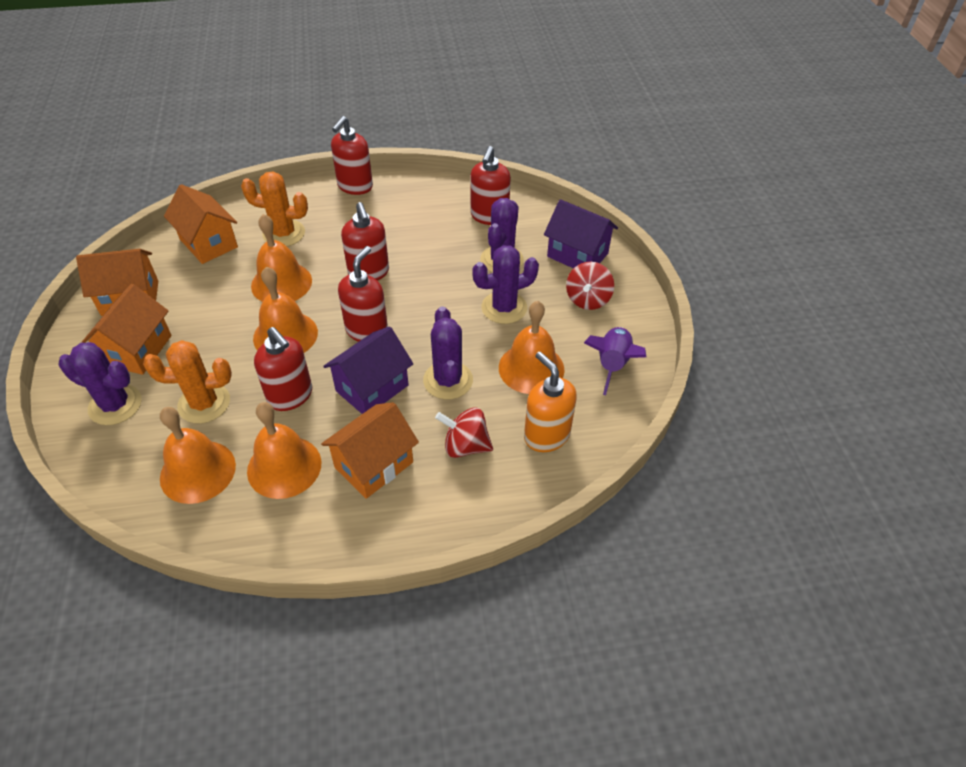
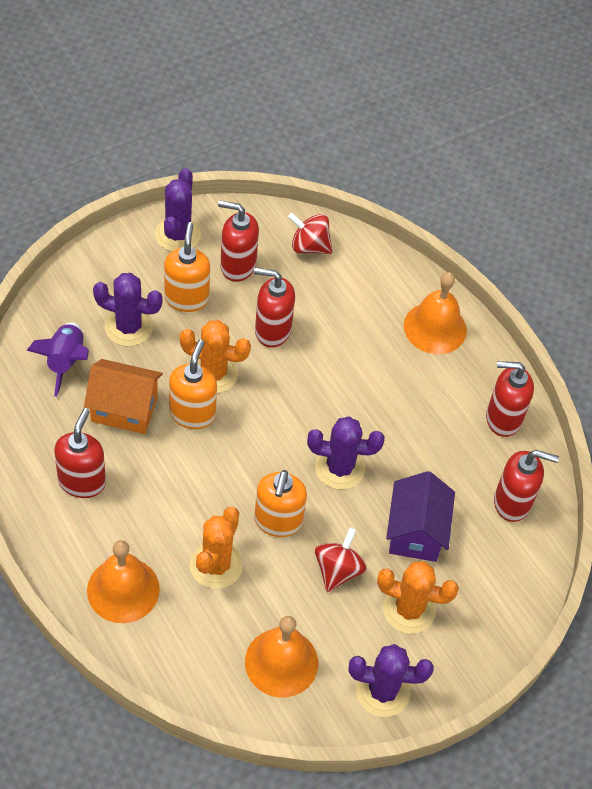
orange bell: 5 -> 3
orange cactus: 2 -> 3
orange house: 4 -> 1
orange soap dispenser: 1 -> 3
purple house: 2 -> 1

